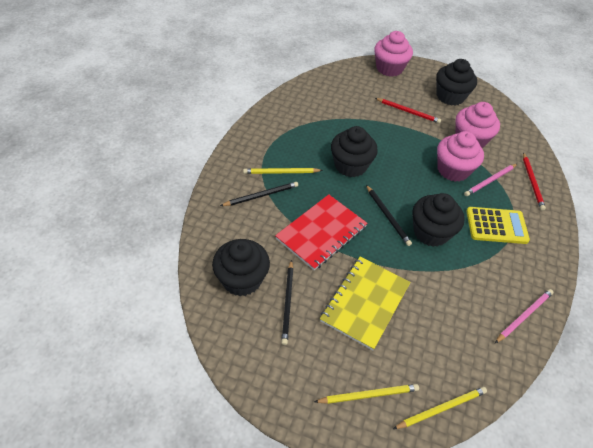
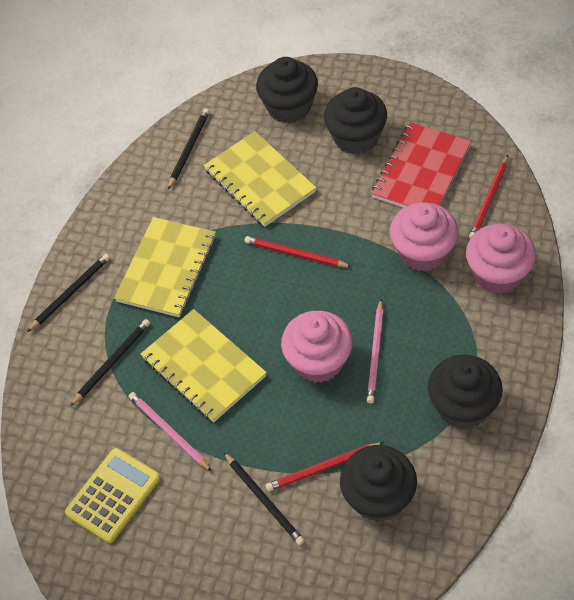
black pencil: 3 -> 4
red pencil: 2 -> 3
yellow notebook: 1 -> 3
yellow pencil: 3 -> 0

